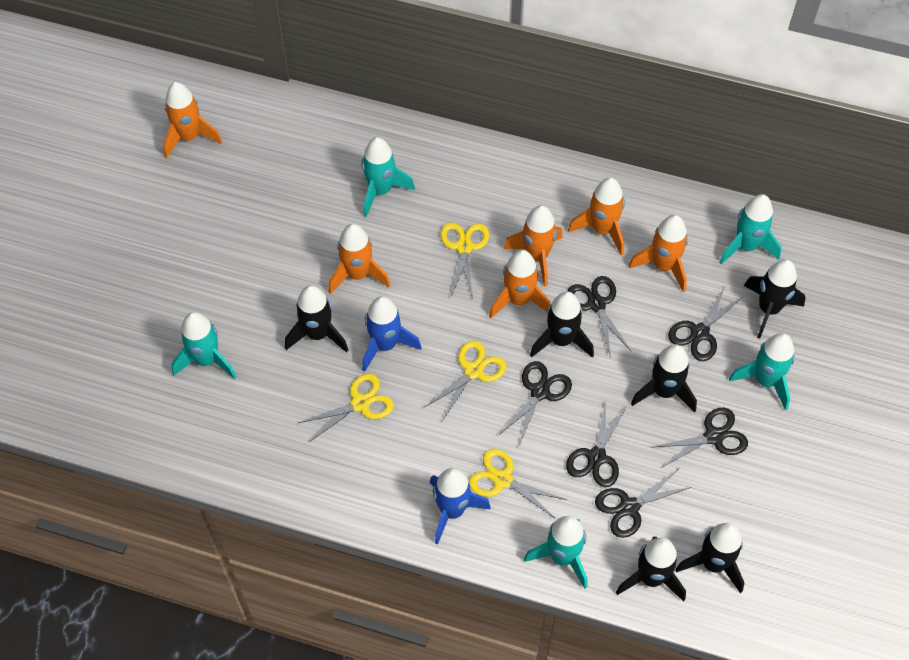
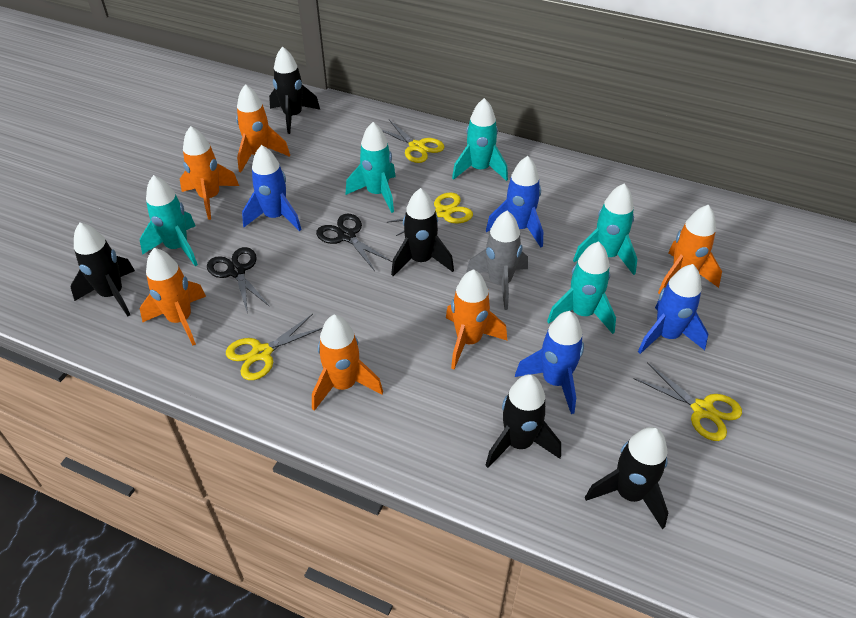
black rocket: 6 -> 5
black scissors: 6 -> 2
blue rocket: 2 -> 4
grey rocket: 0 -> 1

